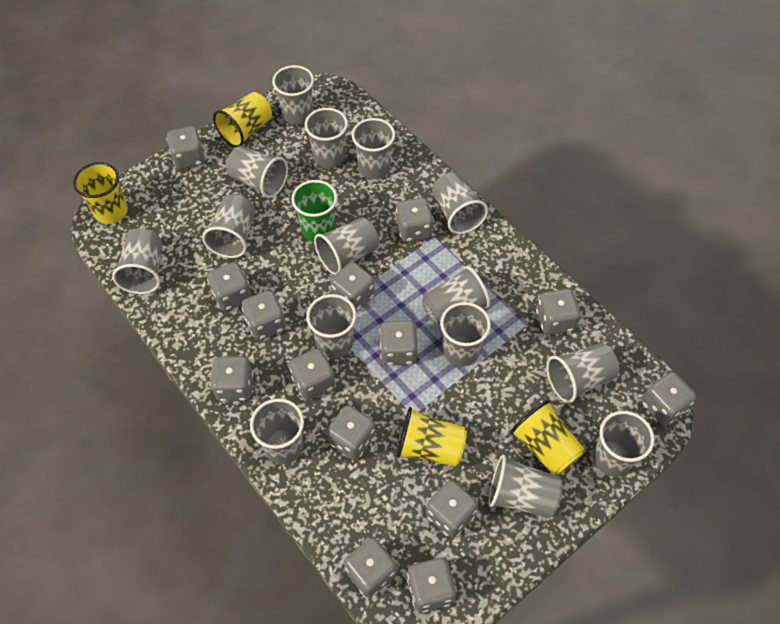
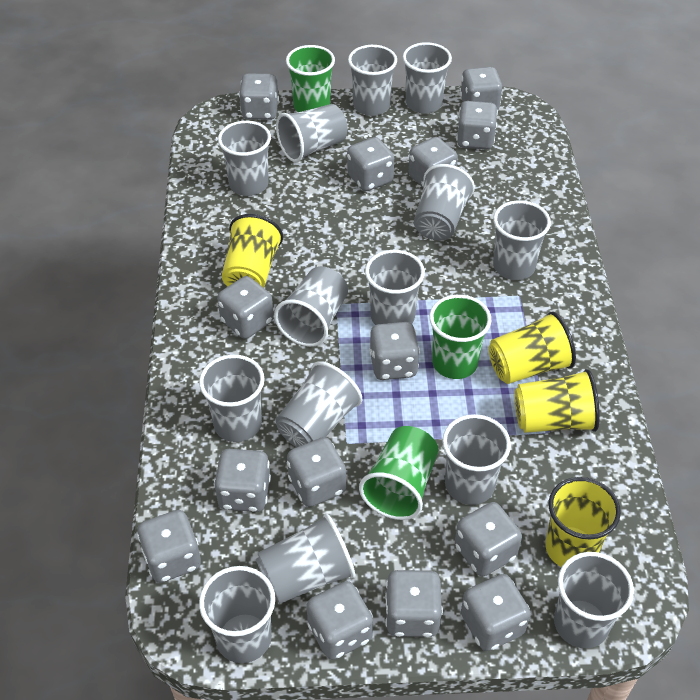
green cup: 1 -> 3
grey cup: 15 -> 14

